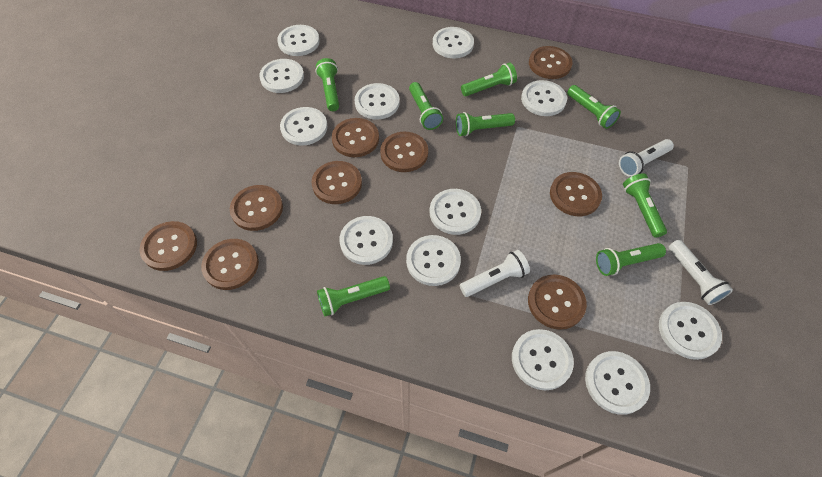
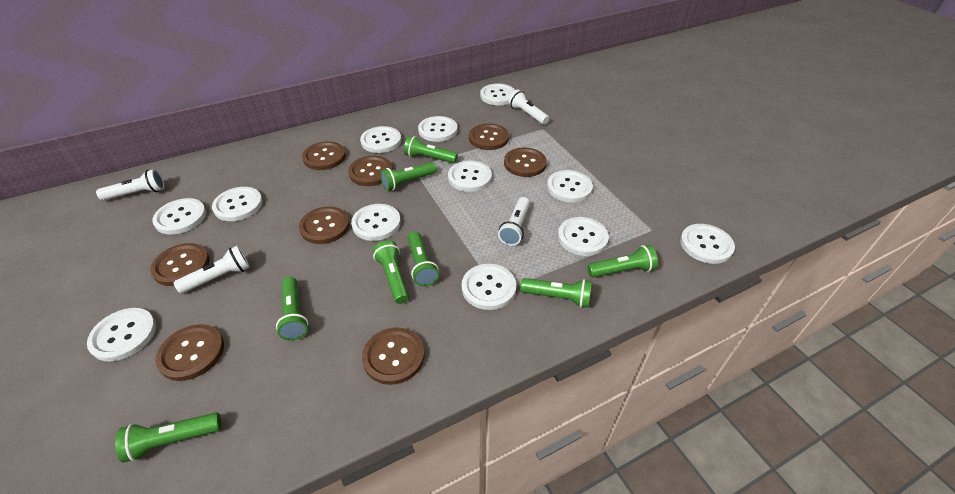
brown button: 9 -> 8
white flashlight: 3 -> 4

